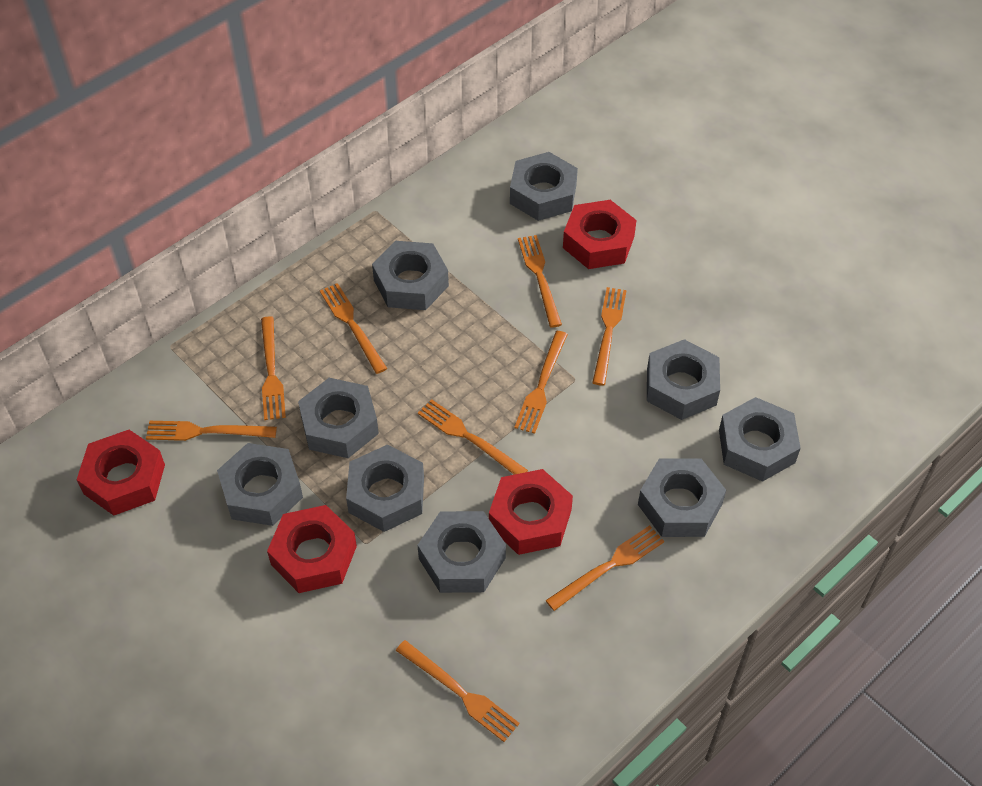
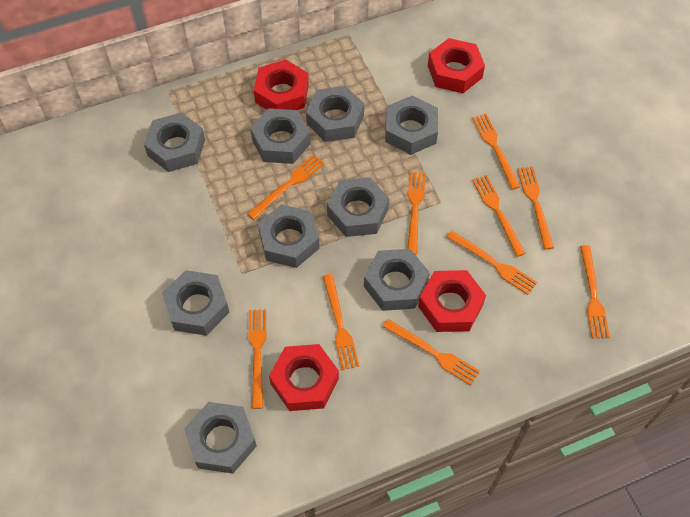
orange fork: 9 -> 10

